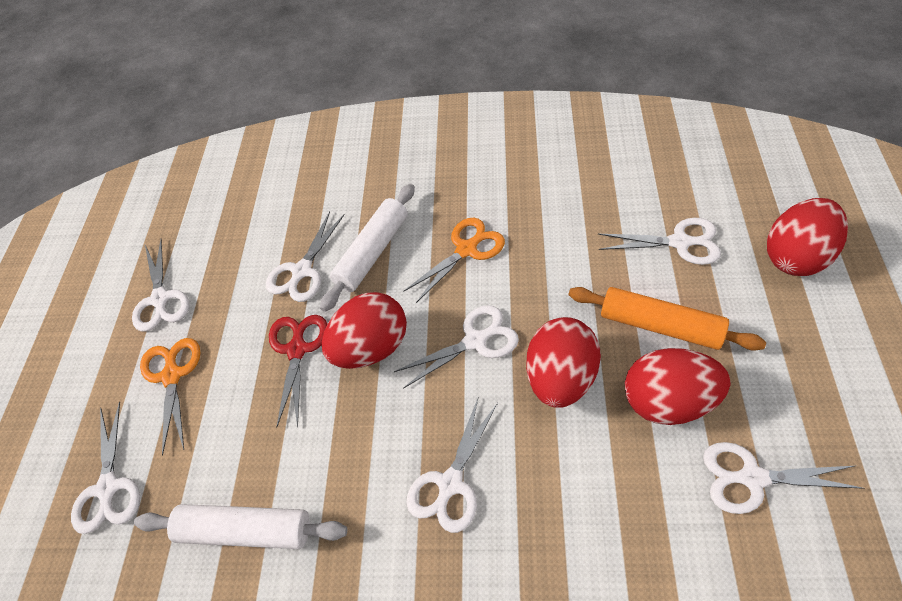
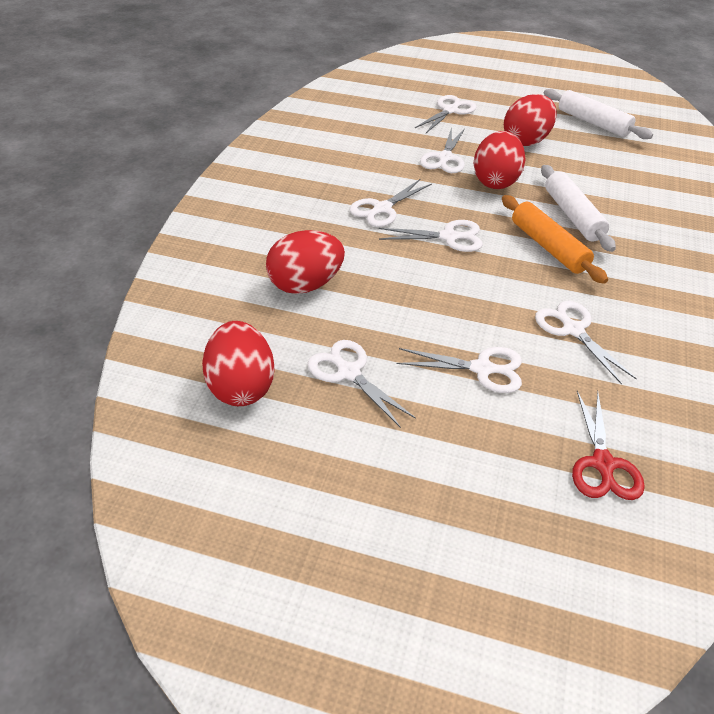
orange scissors: 2 -> 0

